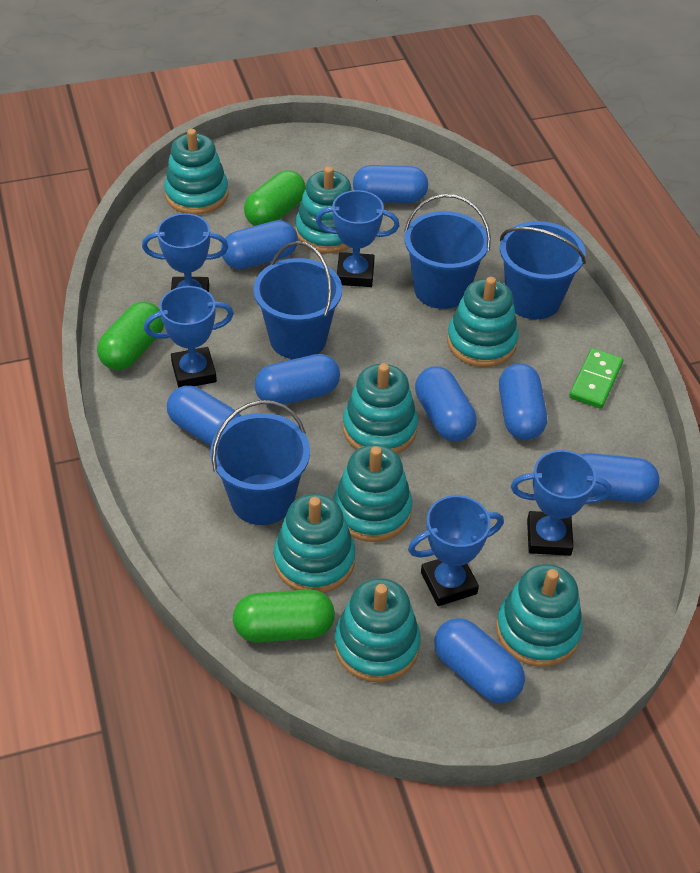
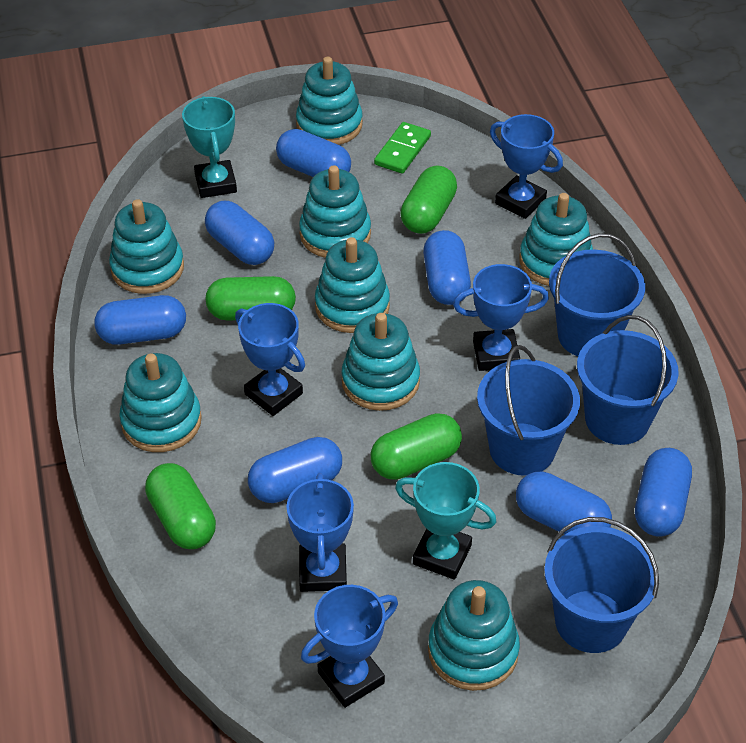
blue capsule: 8 -> 7
green capsule: 3 -> 4
turquoise trophy: 0 -> 2

